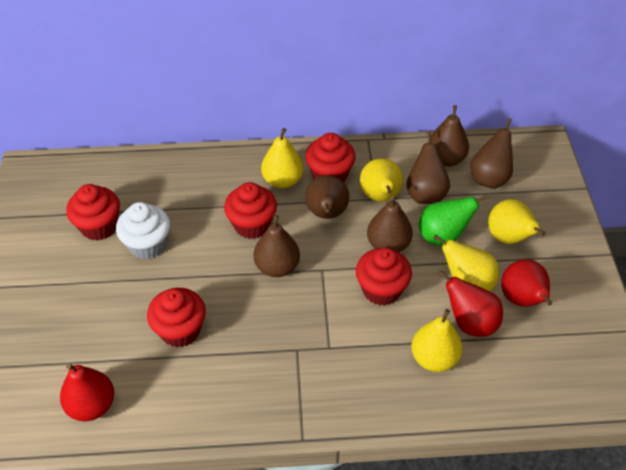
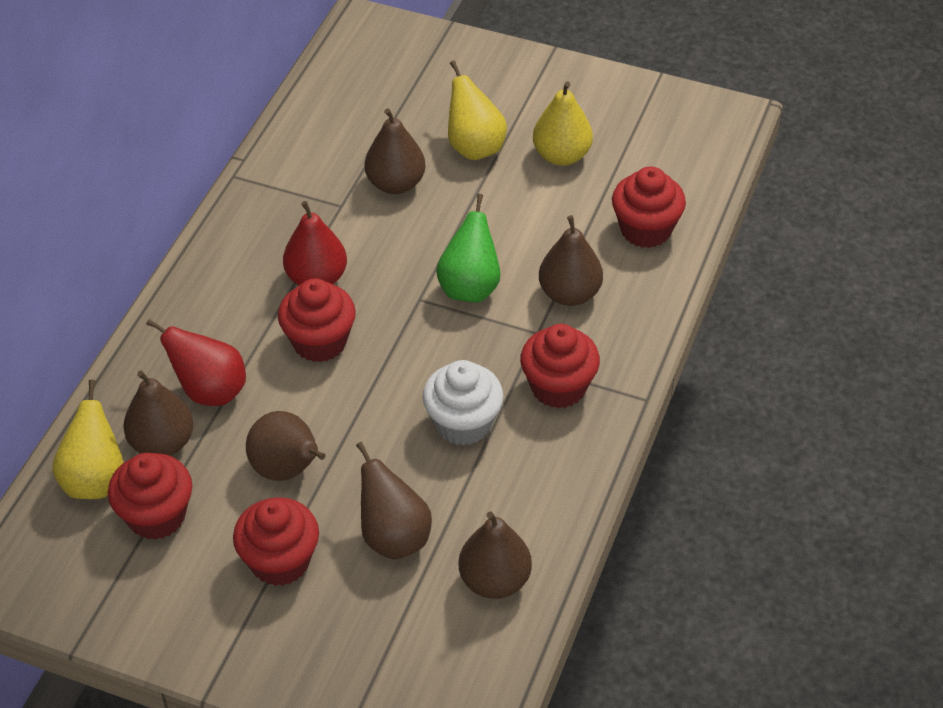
red pear: 3 -> 2
yellow pear: 5 -> 3

